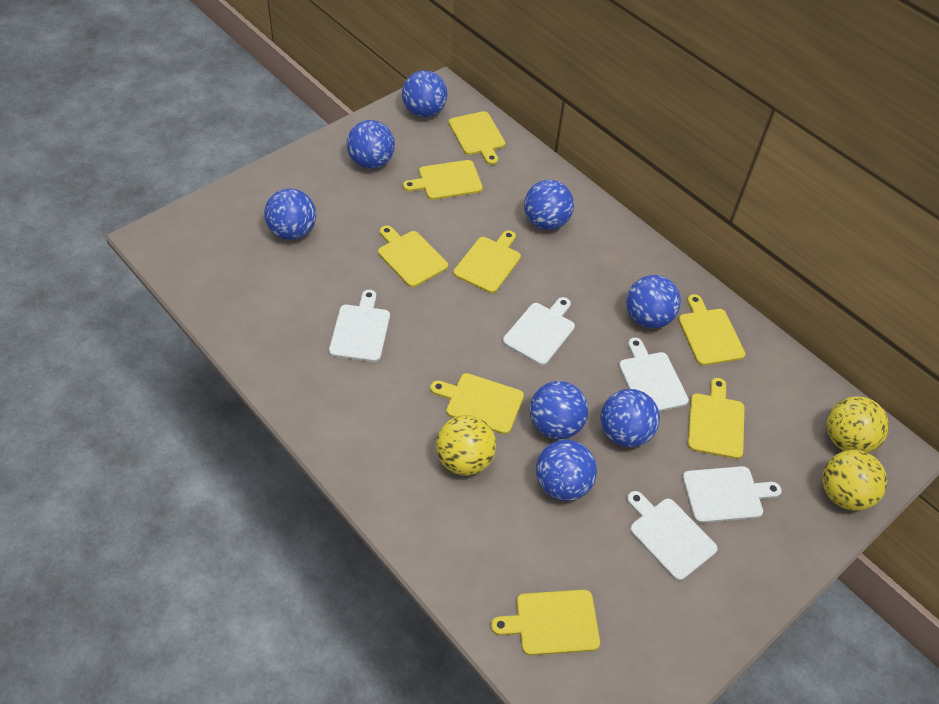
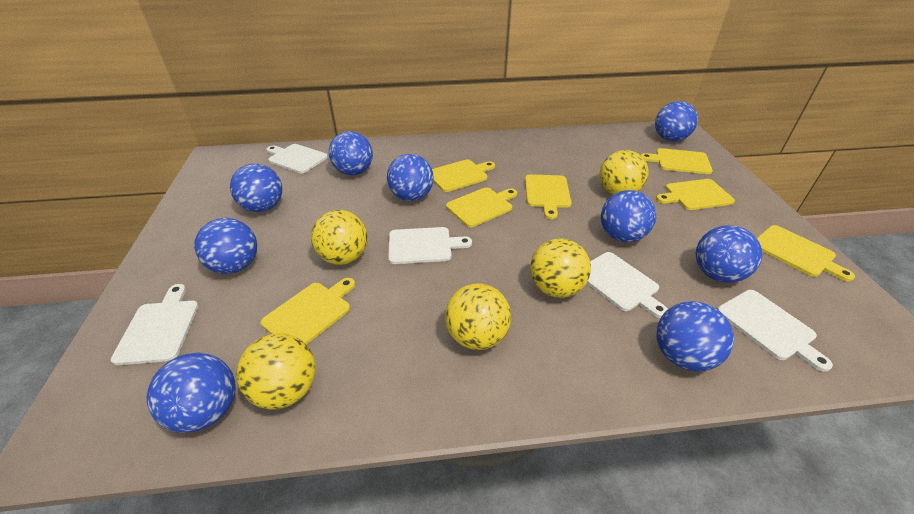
blue ball: 8 -> 9
yellow ball: 3 -> 5
yellow cutting board: 8 -> 7

